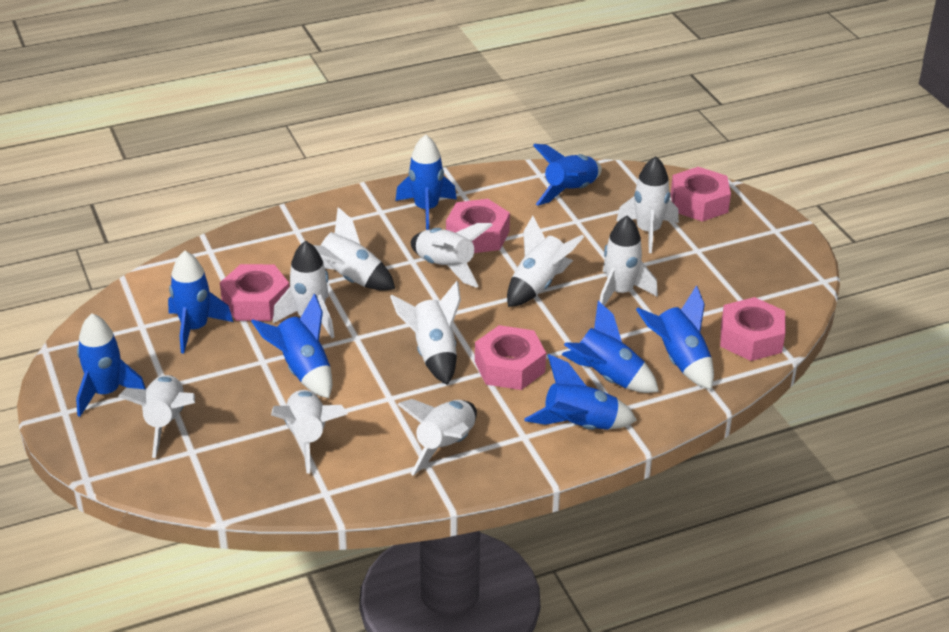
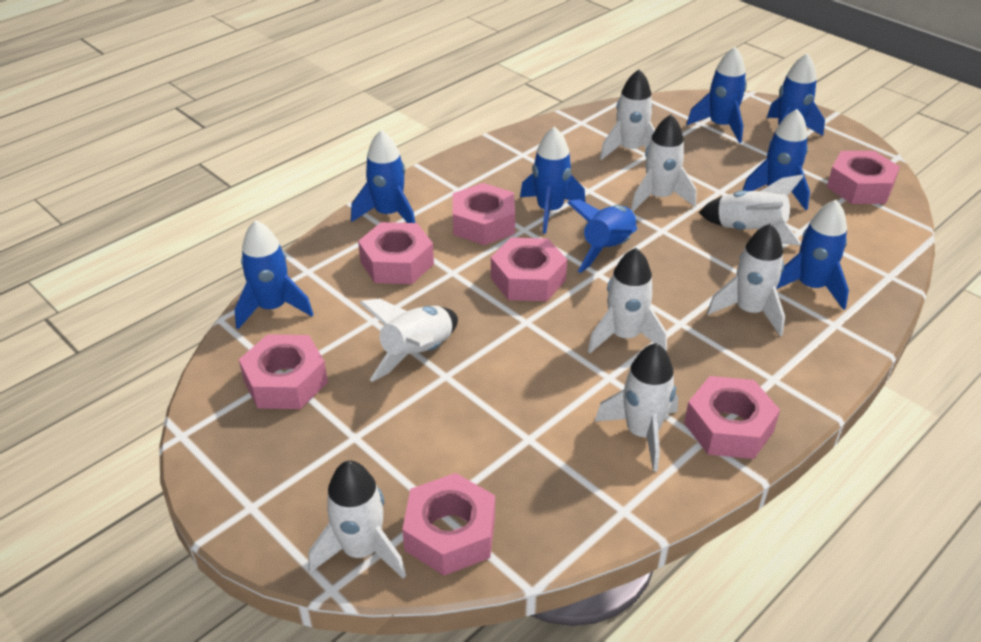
pink nut: 5 -> 7
white rocket: 10 -> 8

